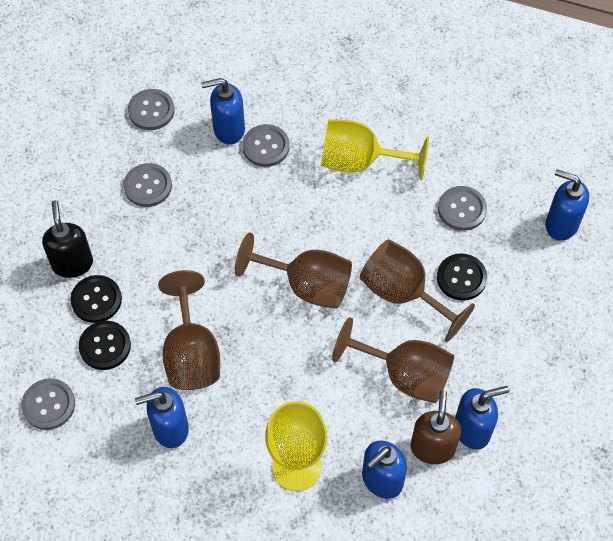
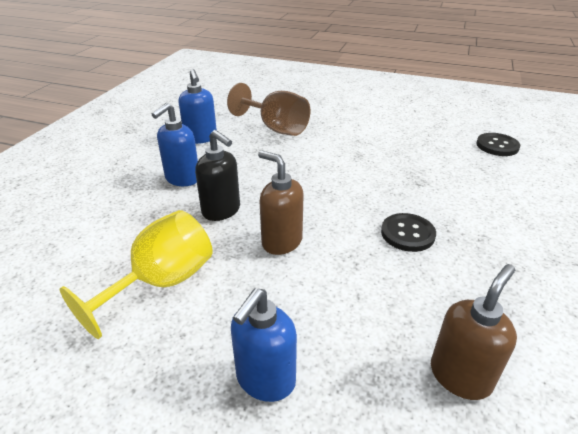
black button: 3 -> 2
blue soap dispenser: 5 -> 3
brown goblet: 4 -> 1
brown soap dispenser: 1 -> 2
grey button: 5 -> 0
yellow goblet: 2 -> 1

